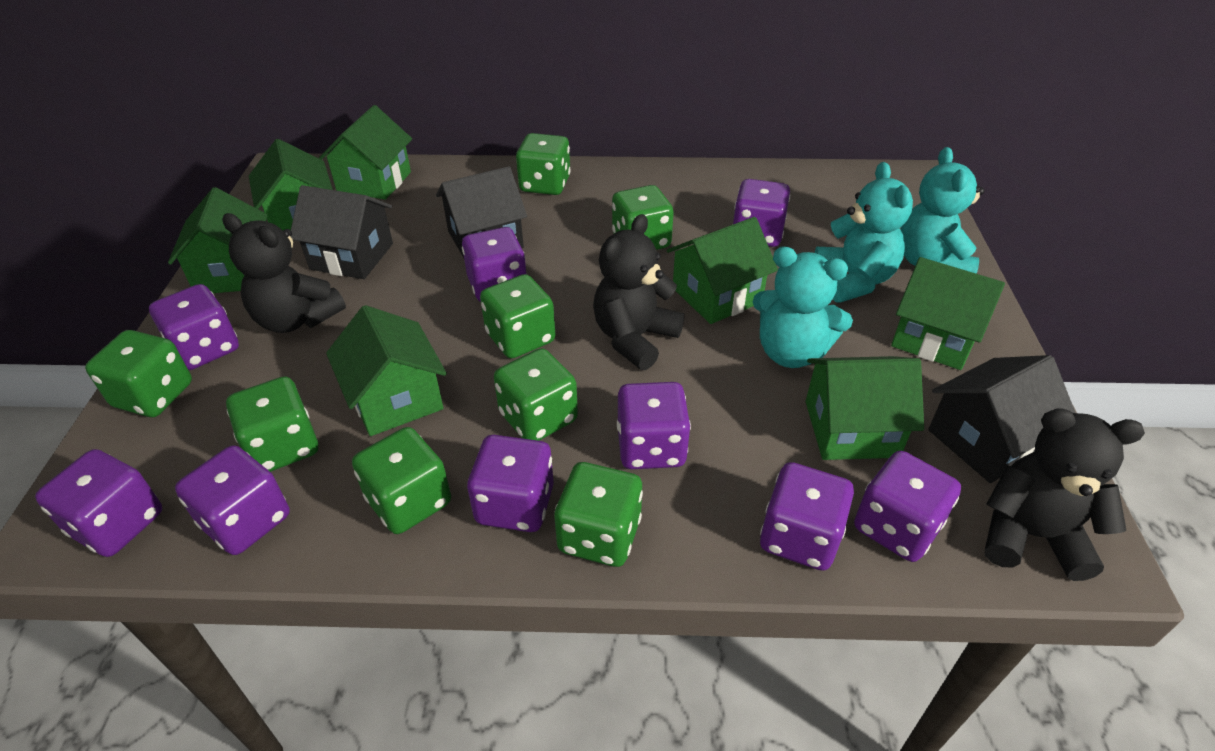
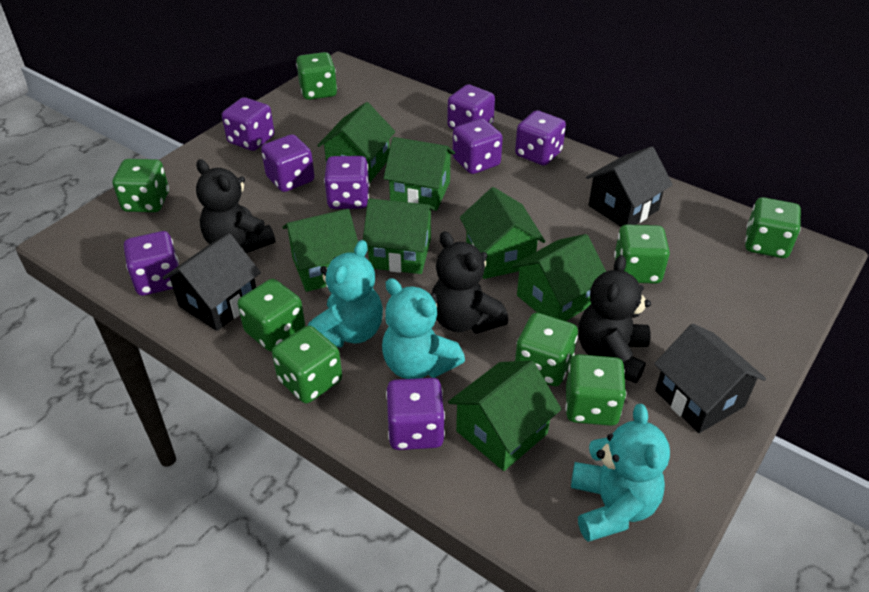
purple dice: 9 -> 8

